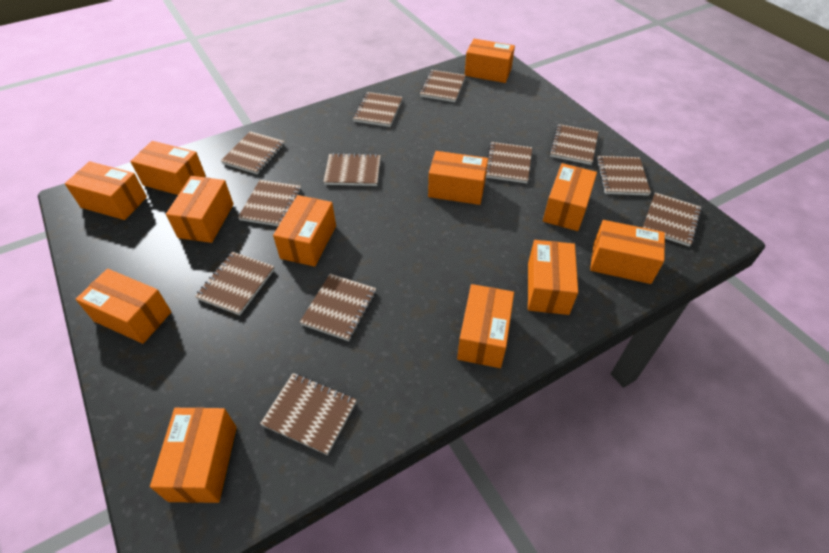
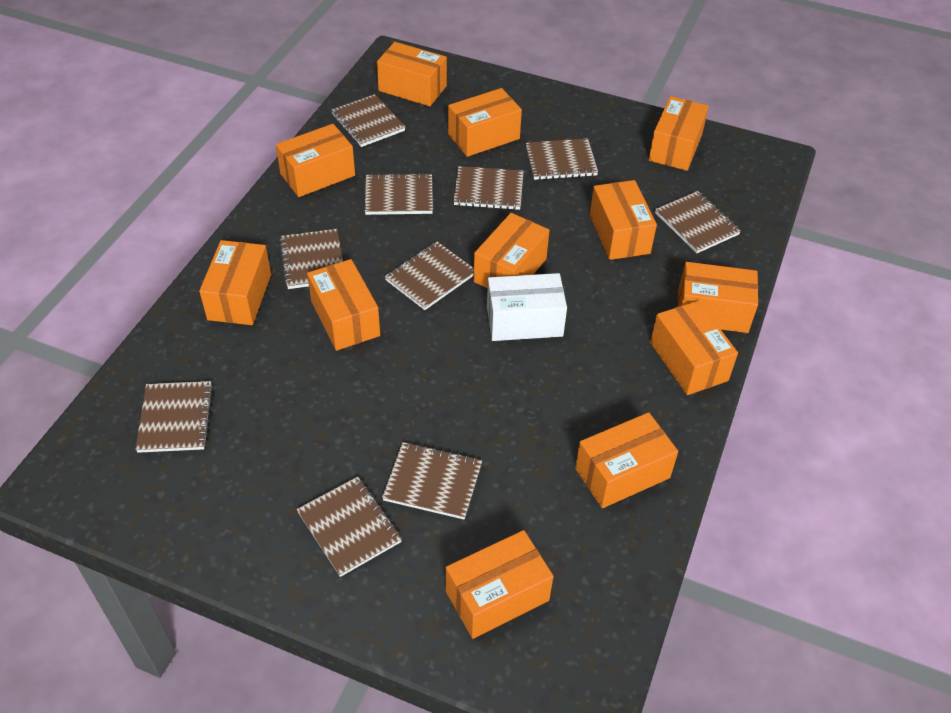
brown notebook: 12 -> 10
white box: 0 -> 1

